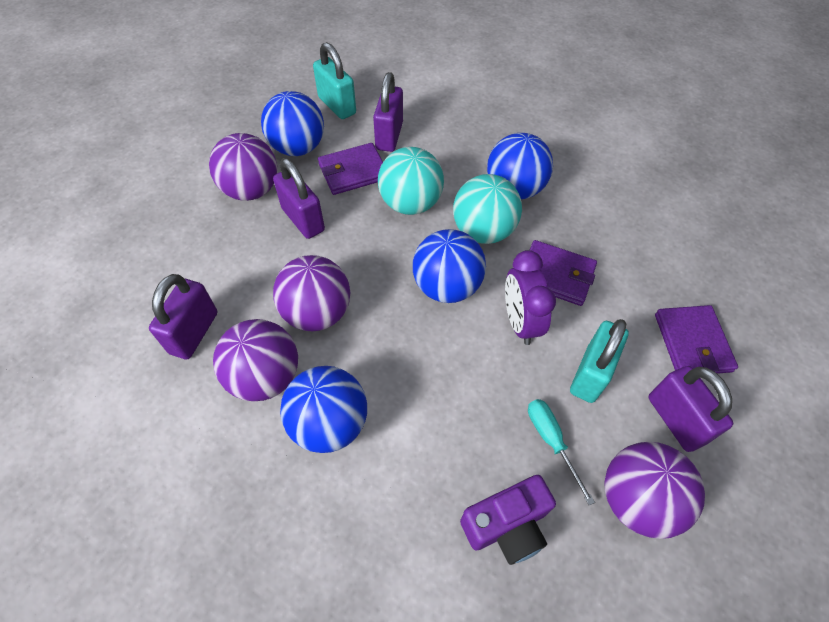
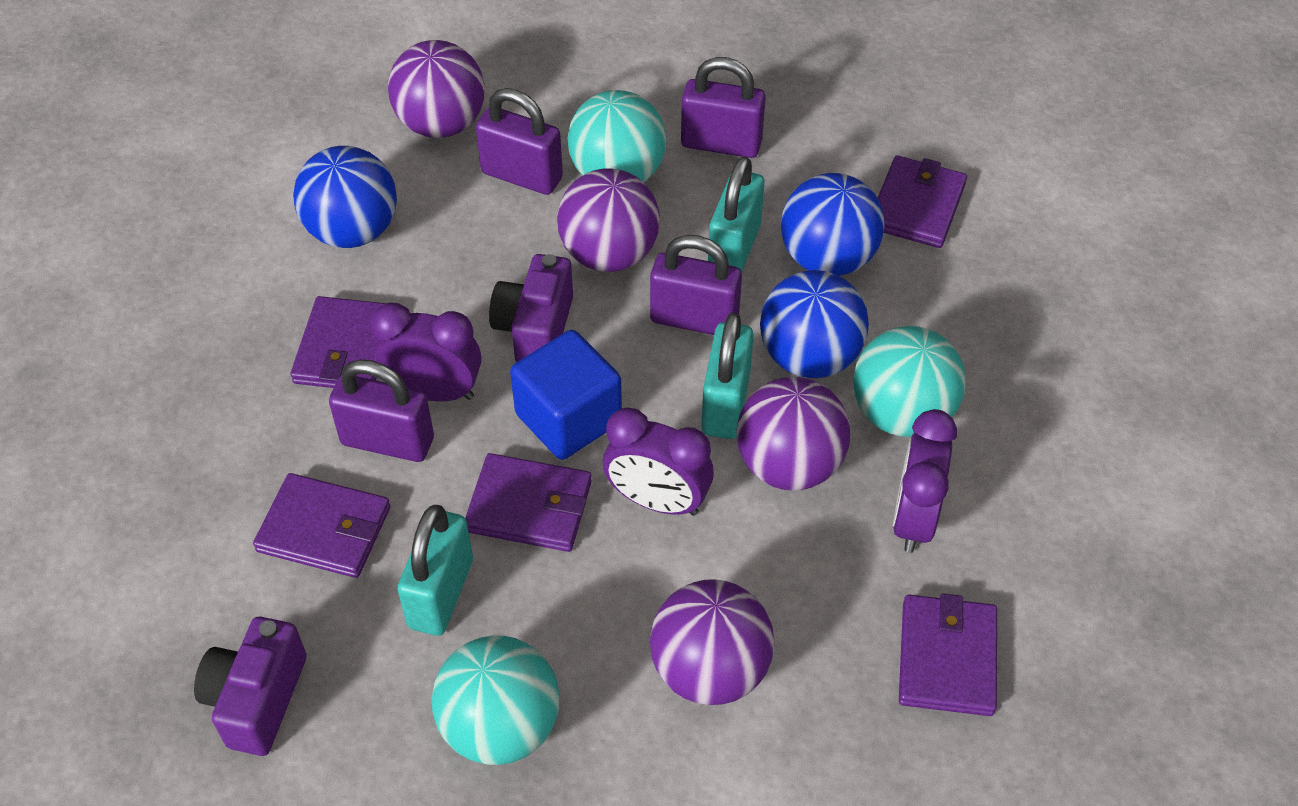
blue ball: 4 -> 3
blue cube: 0 -> 1
purple camera: 1 -> 2
purple clock: 1 -> 3
purple wallet: 3 -> 5
turquoise ball: 2 -> 3
turquoise padlock: 2 -> 3
turquoise screwdriver: 1 -> 0

